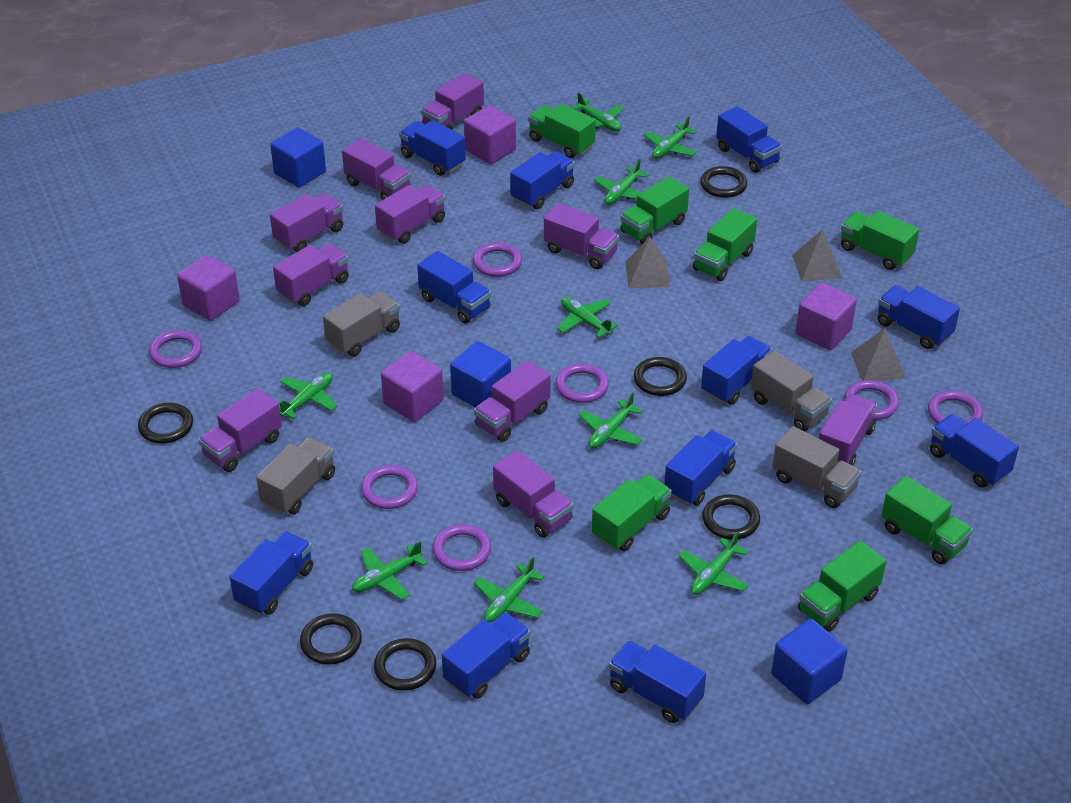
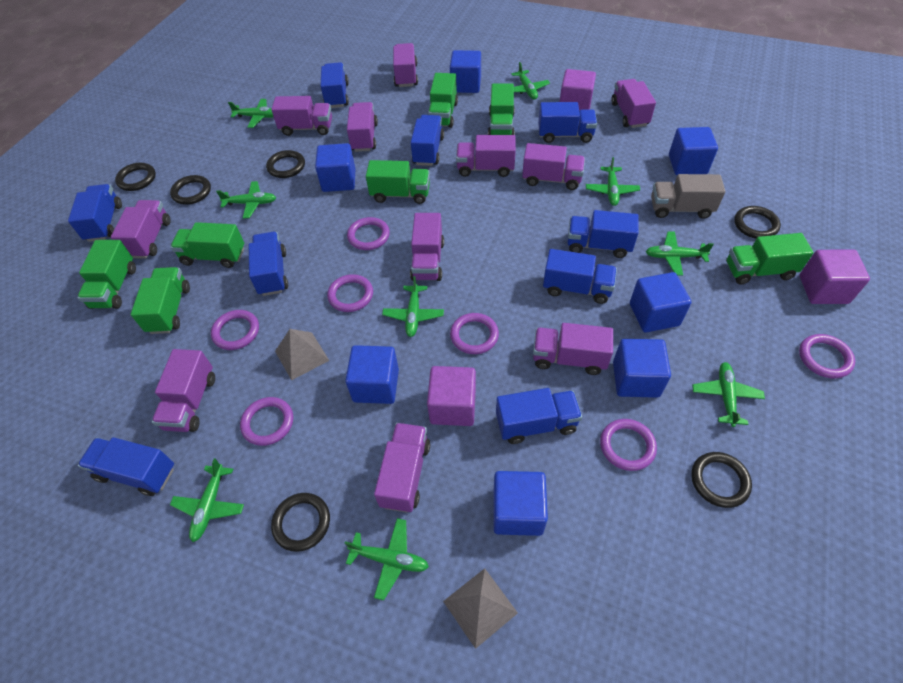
blue cube: 3 -> 7
blue truck: 11 -> 9
grey pyramid: 3 -> 2
grey truck: 4 -> 1
purple cube: 4 -> 3
purple truck: 10 -> 11

